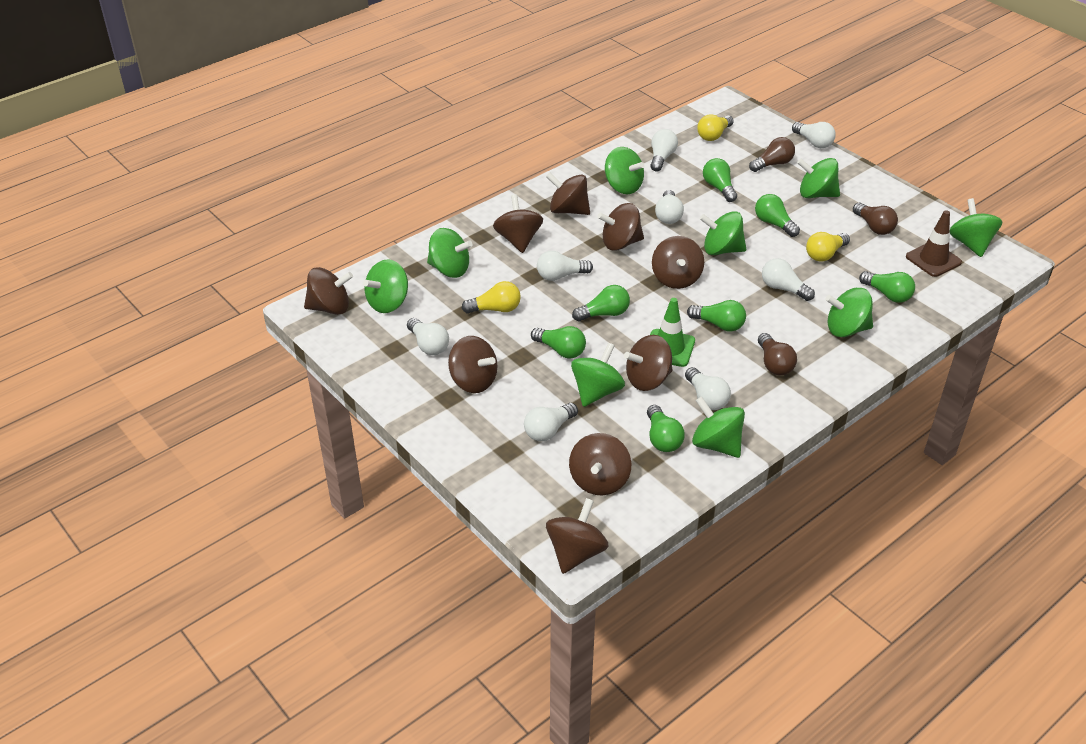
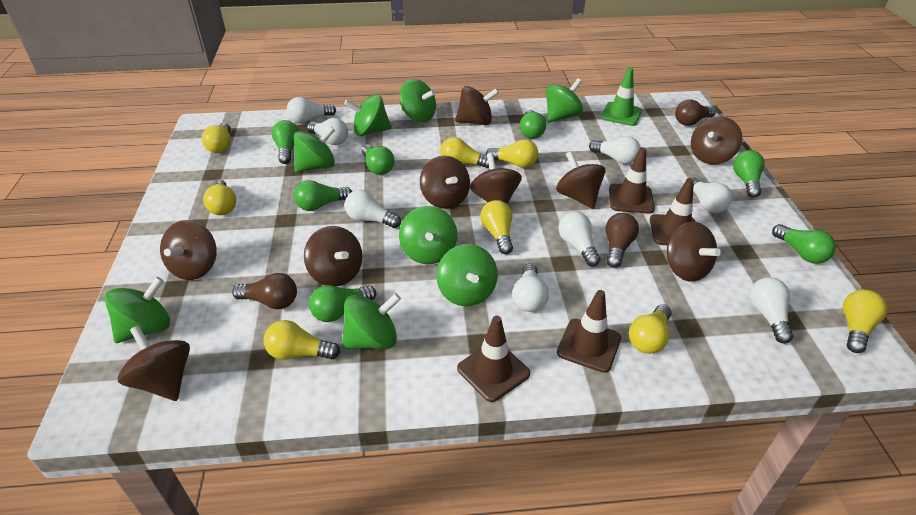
brown traffic cone: 1 -> 4
green spinning top: 9 -> 8
yellow light bulb: 3 -> 8

